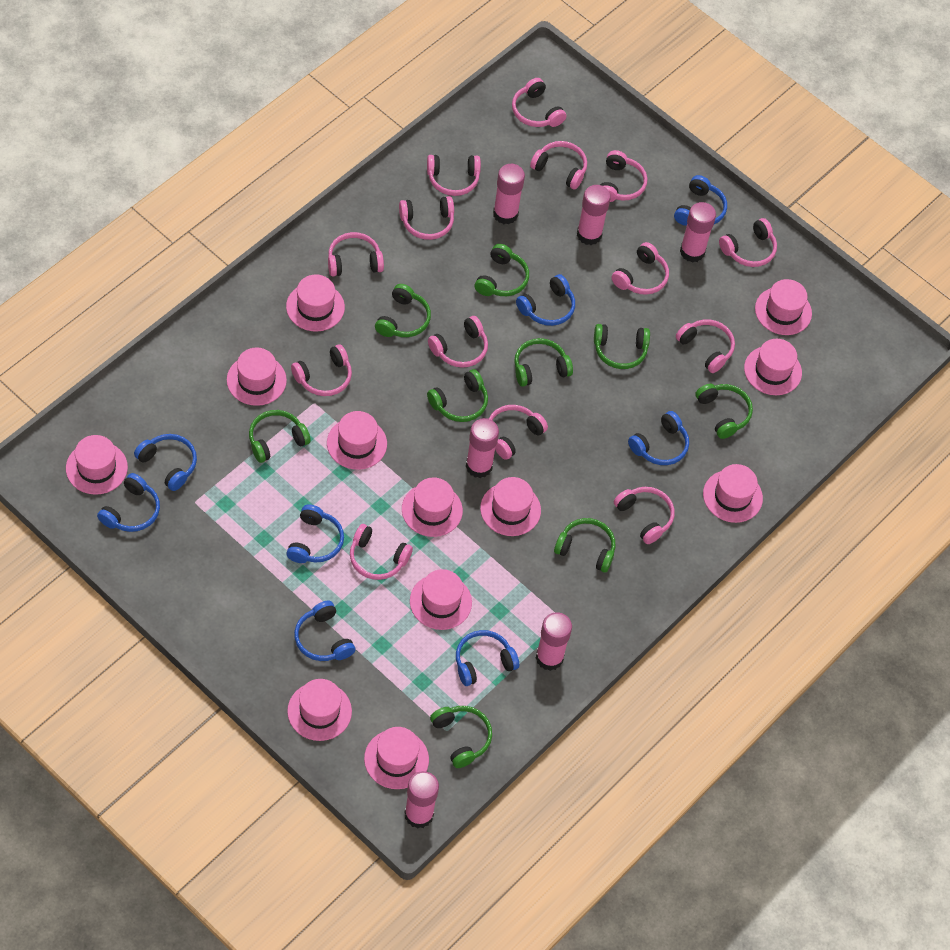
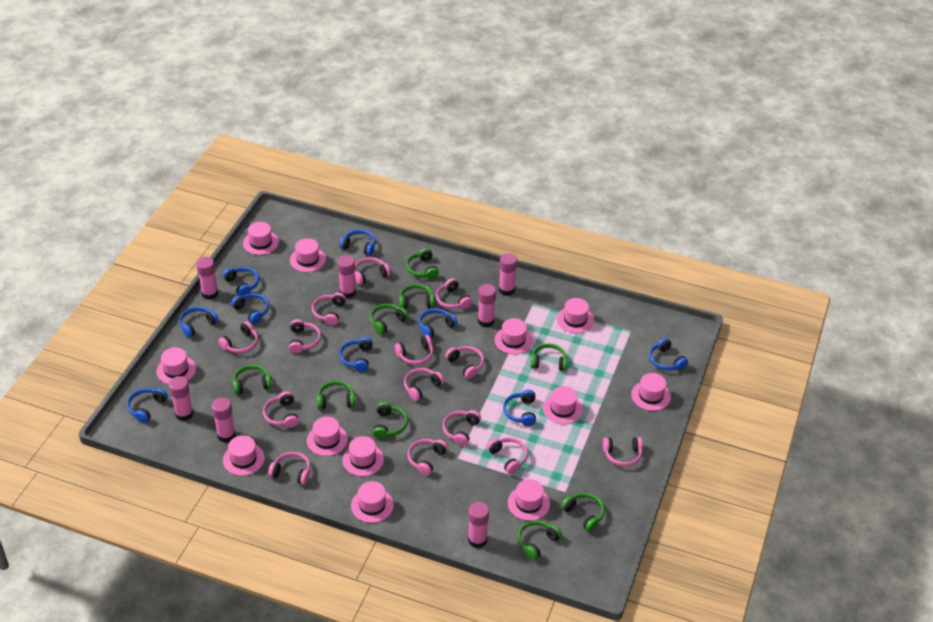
blue headphones: 8 -> 9
pink glue stick: 6 -> 7

